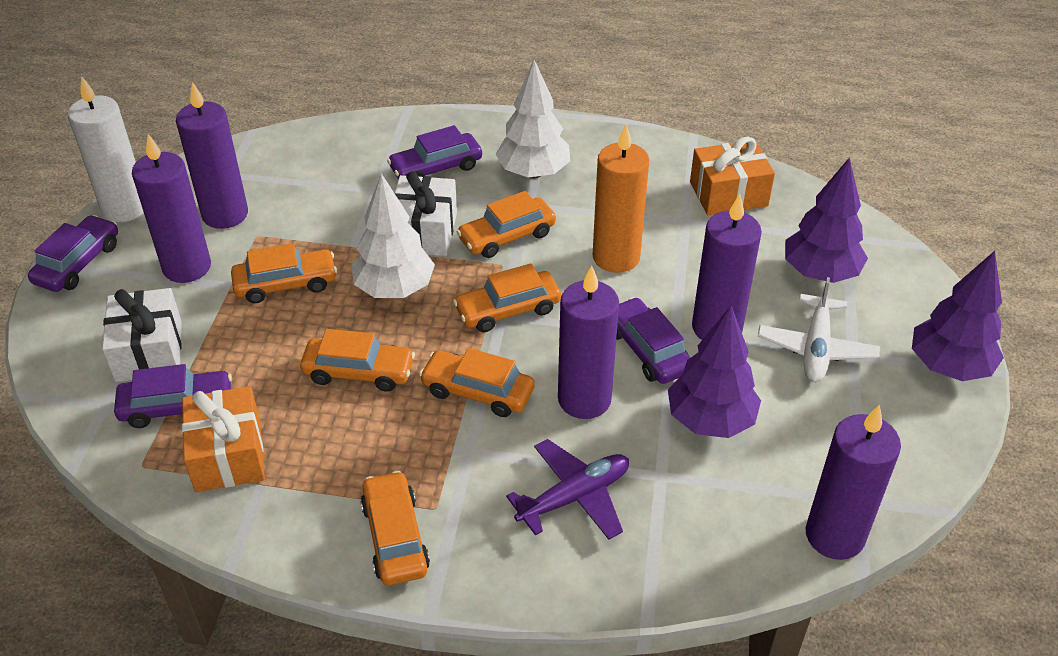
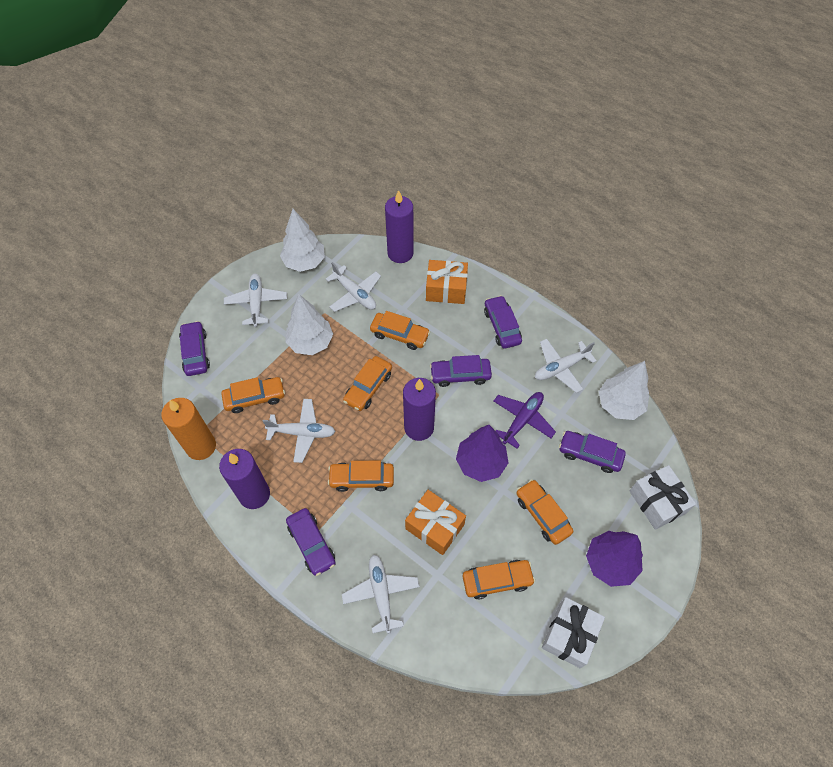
purple candle: 5 -> 3
purple car: 4 -> 5
purple tree: 3 -> 2
white candle: 1 -> 0
white plane: 1 -> 5
white tree: 2 -> 3

